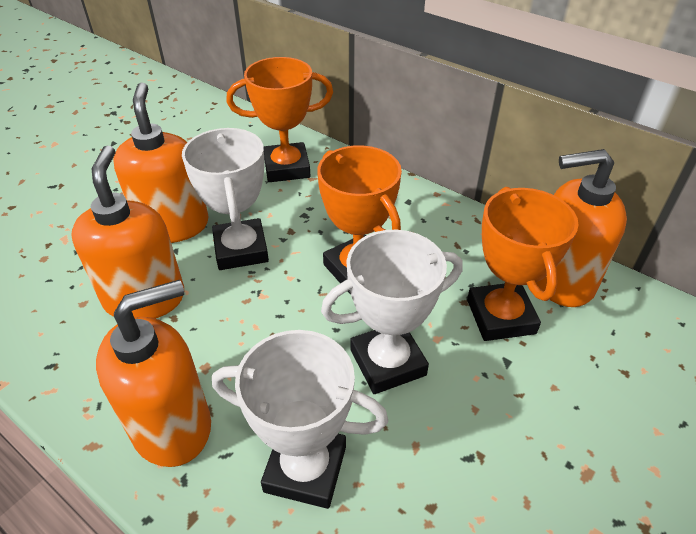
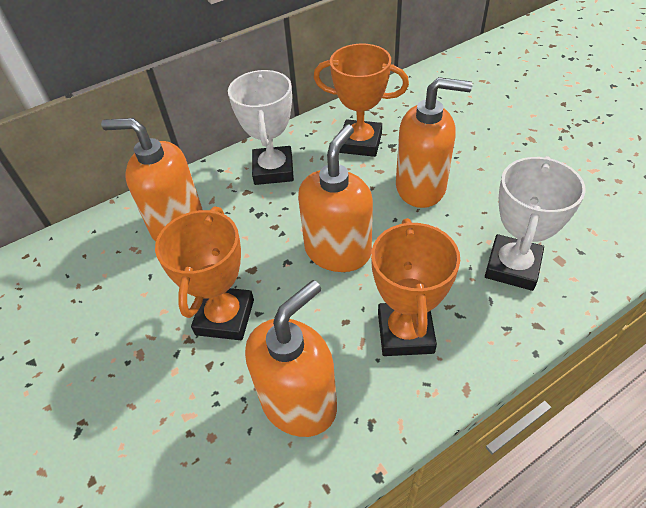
white trophy: 3 -> 2

